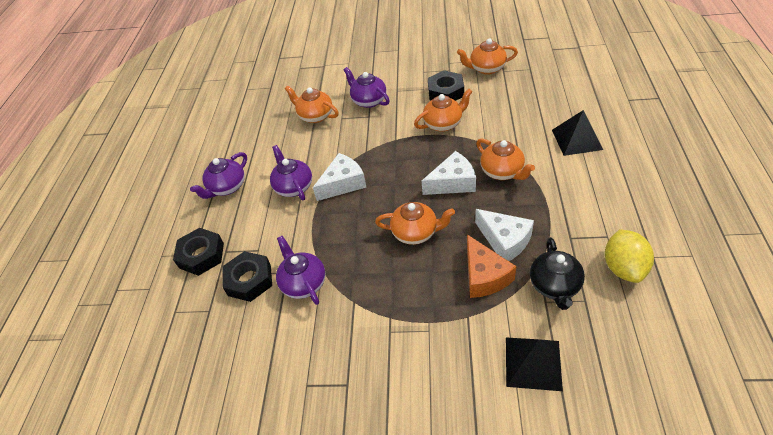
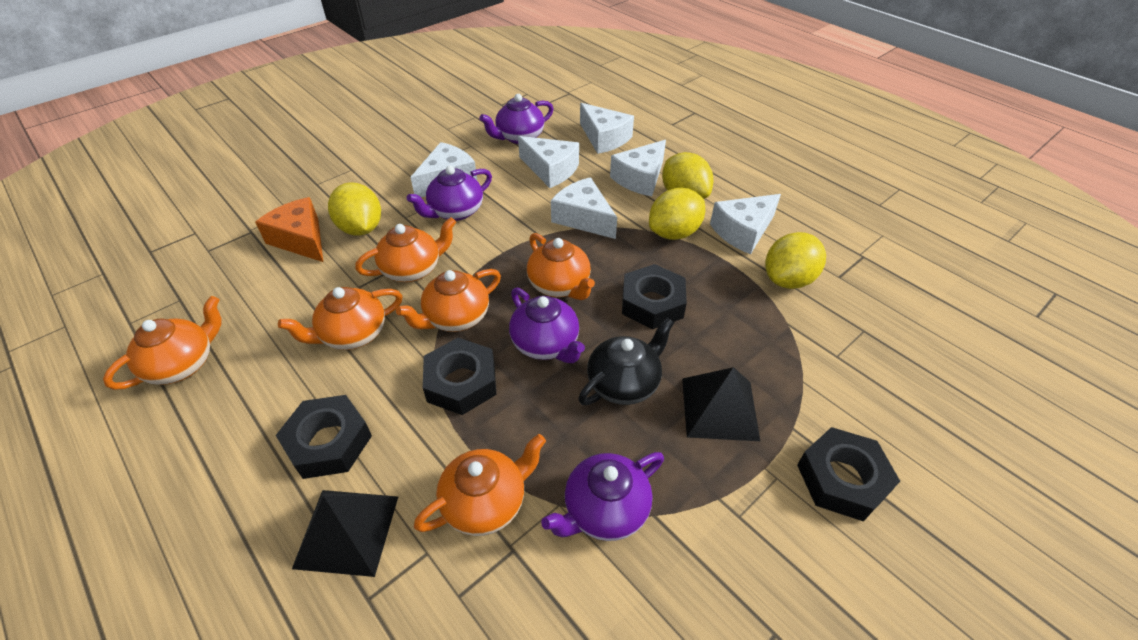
black nut: 3 -> 4
orange teapot: 5 -> 6
white cheese: 3 -> 6
yellow lemon: 1 -> 4

